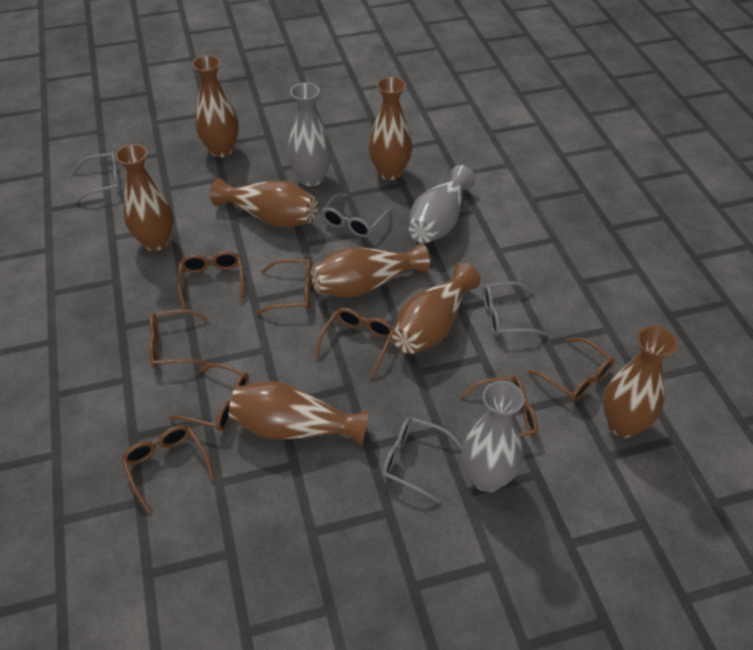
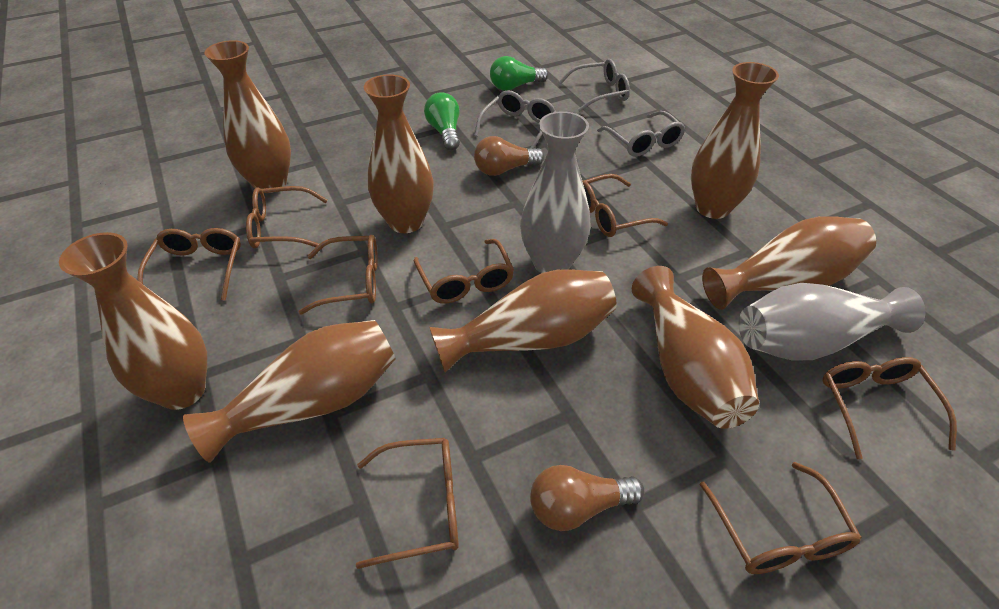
brown light bulb: 0 -> 2
green light bulb: 0 -> 2
grey glasses: 4 -> 3
grey vase: 3 -> 2

